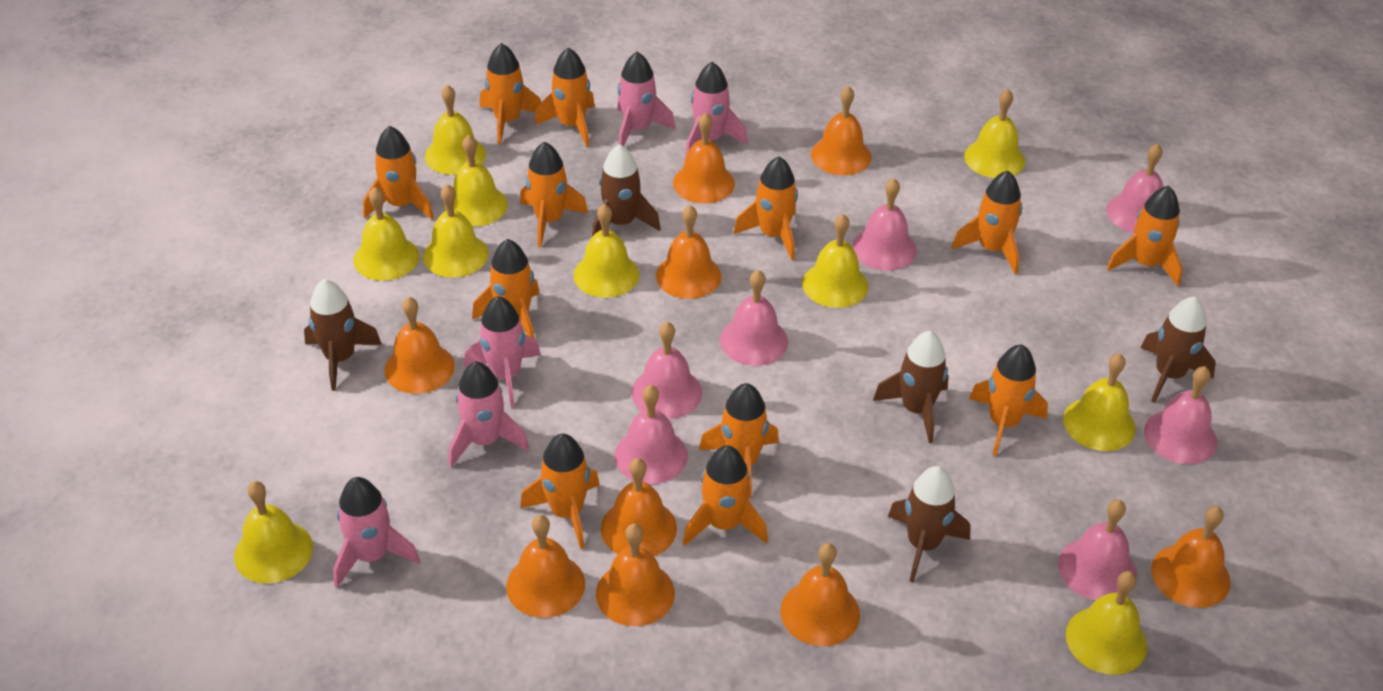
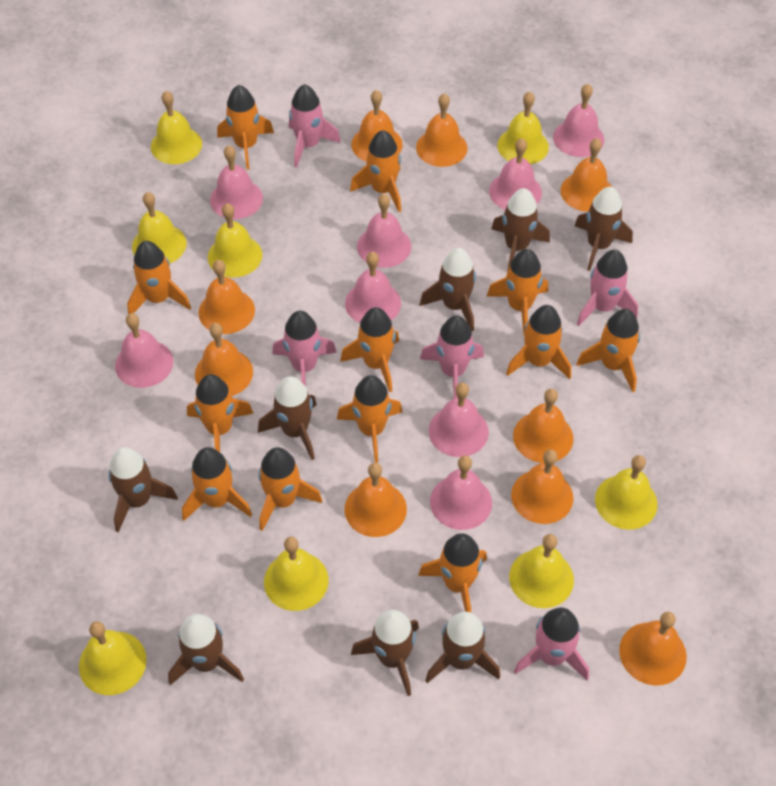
brown rocket: 5 -> 8
pink bell: 7 -> 8
yellow bell: 10 -> 8

